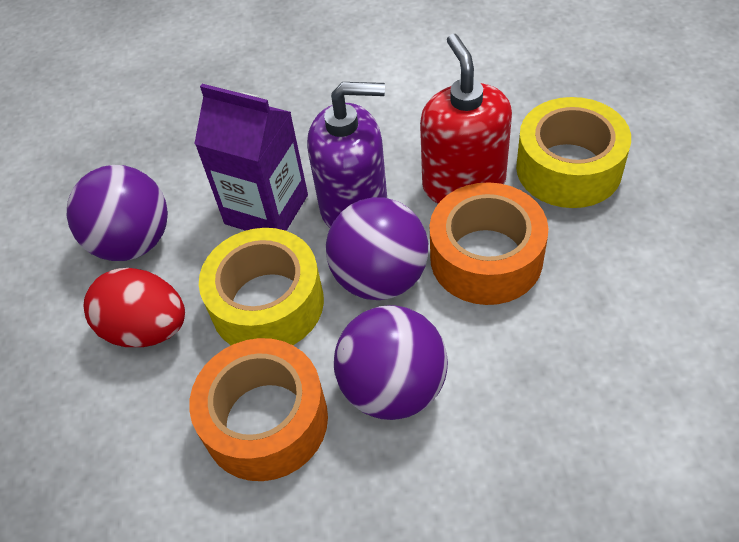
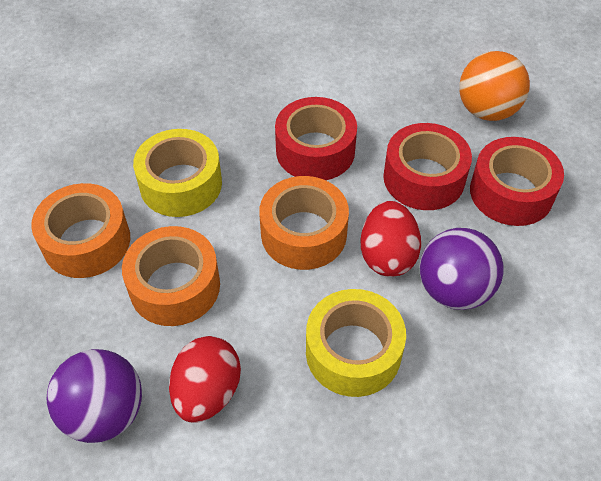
orange ball: 0 -> 1
orange tape: 2 -> 3
purple ball: 3 -> 2
purple carton: 1 -> 0
purple soap dispenser: 1 -> 0
red egg: 1 -> 2
red soap dispenser: 1 -> 0
red tape: 0 -> 3

